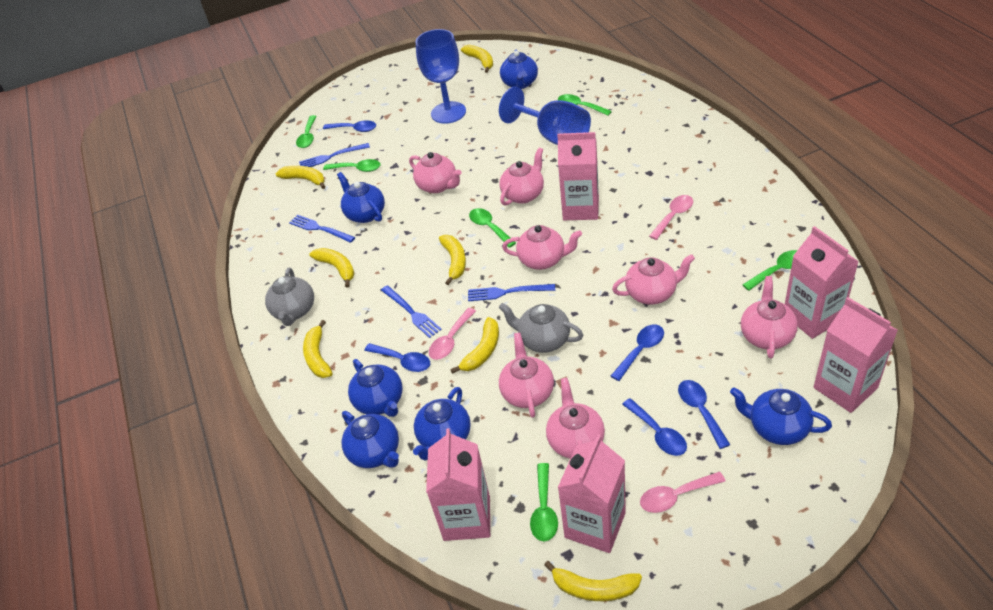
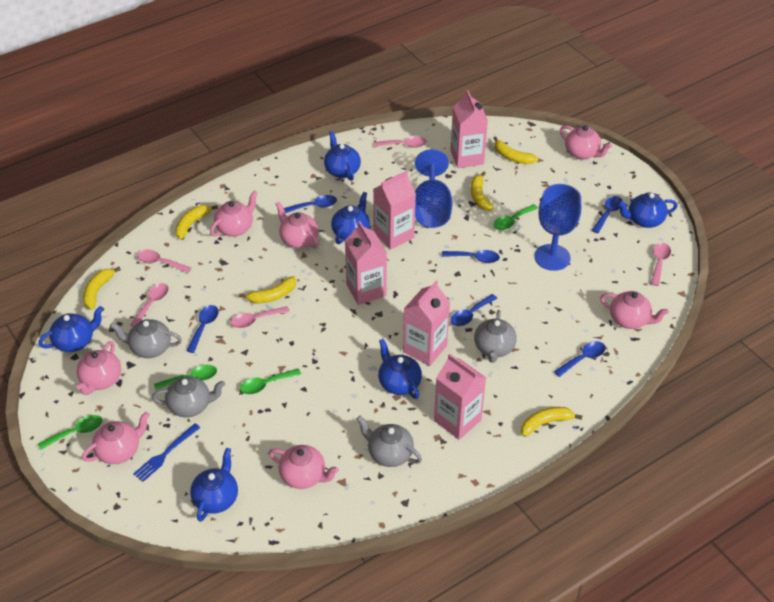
blue fork: 4 -> 1
blue spoon: 5 -> 6
green spoon: 6 -> 4
grey teapot: 2 -> 4
pink spoon: 3 -> 5
yellow banana: 7 -> 6

